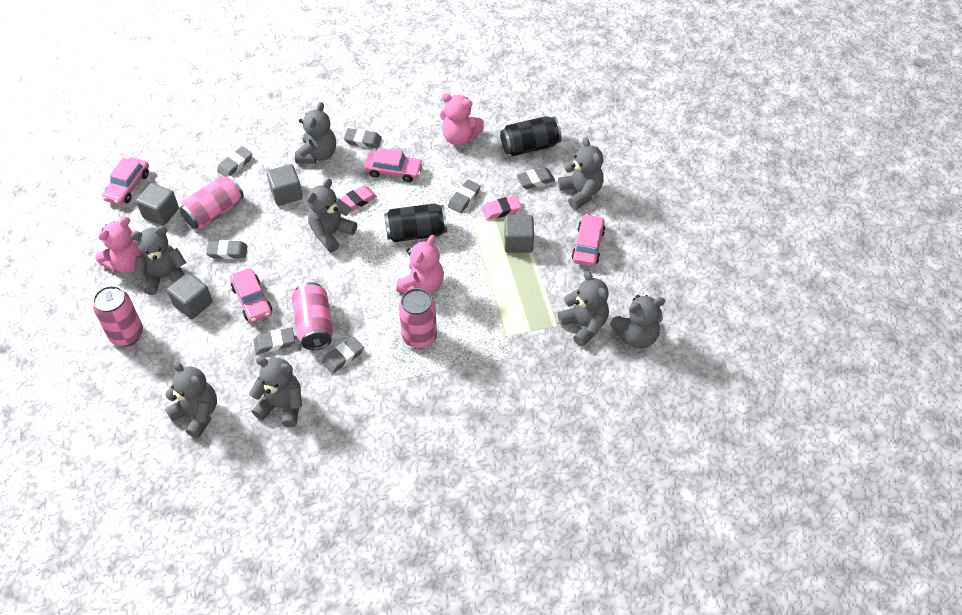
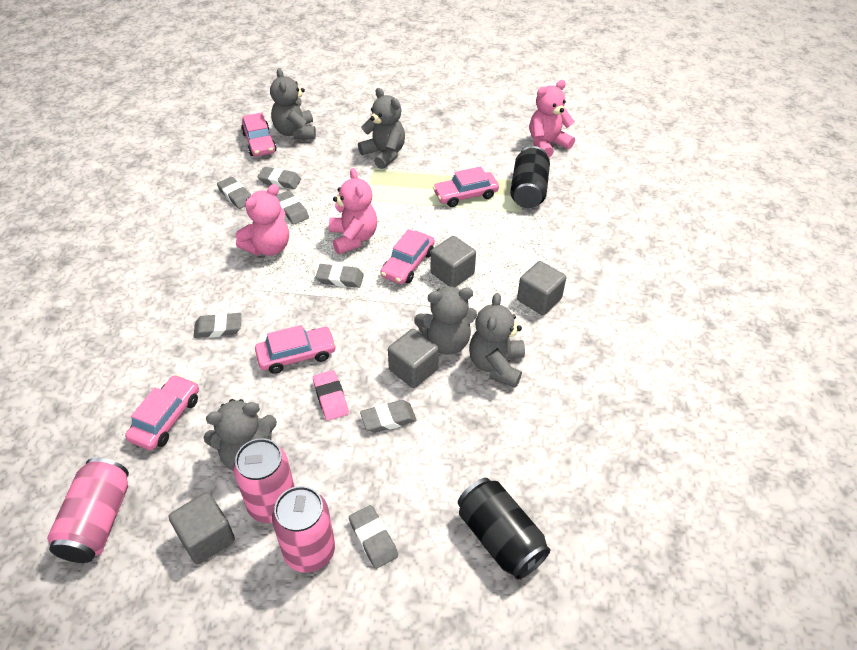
grey teddy bear: 8 -> 5
pink can: 4 -> 3
pink car: 4 -> 5
pink eraser: 2 -> 1

